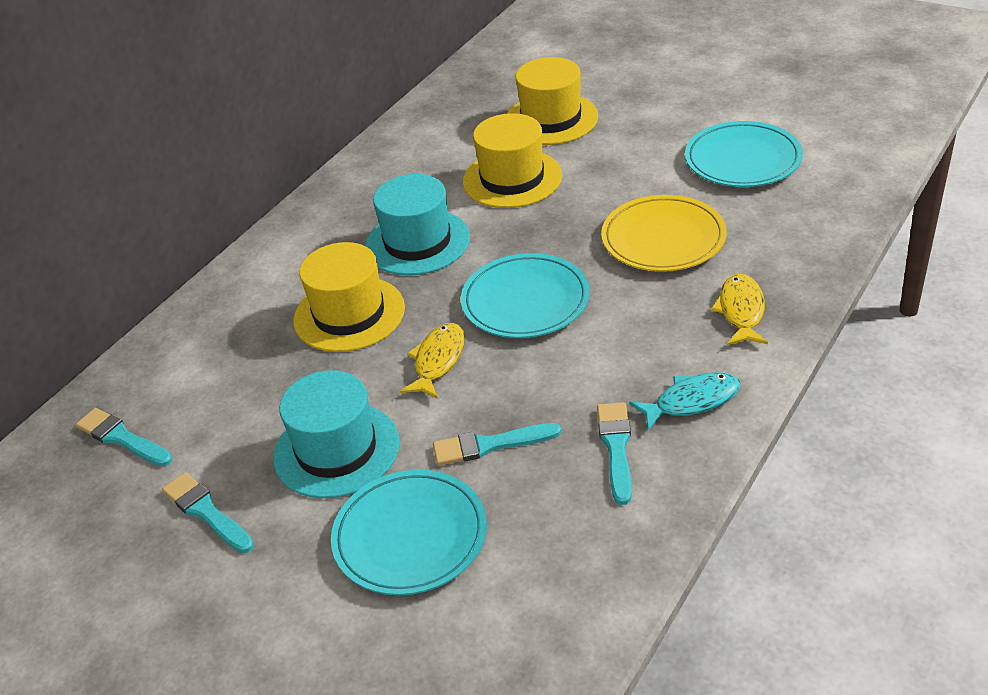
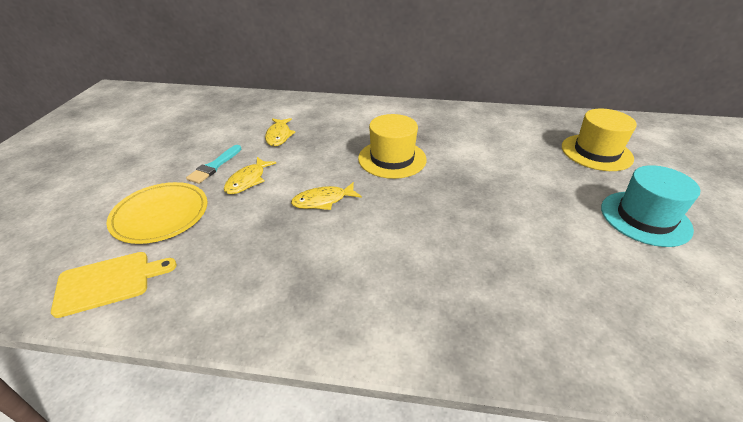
turquoise brush: 4 -> 1
turquoise fish: 1 -> 0
turquoise hat: 2 -> 1
turquoise plate: 3 -> 0
yellow cutting board: 0 -> 1
yellow fish: 2 -> 3
yellow hat: 3 -> 2

